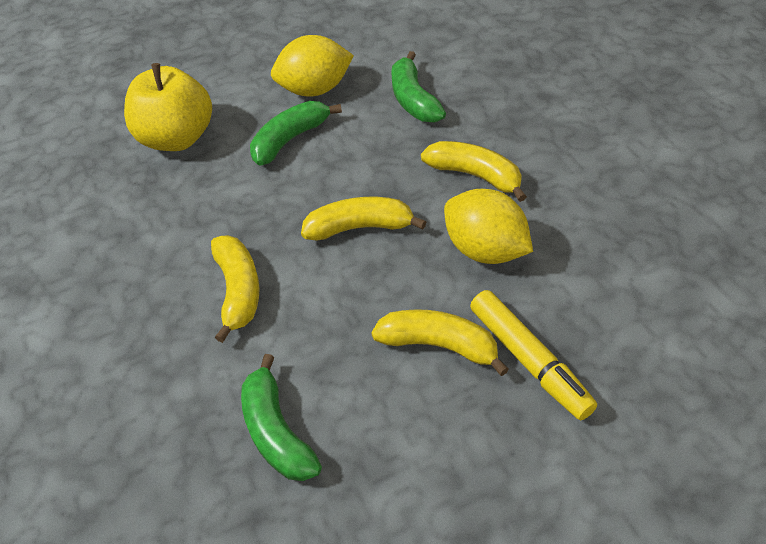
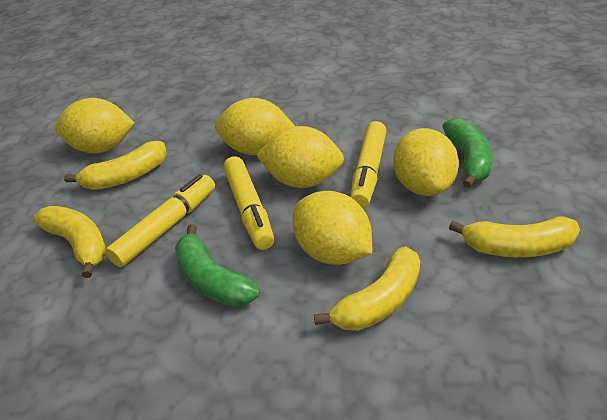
green banana: 3 -> 2
yellow apple: 1 -> 0
yellow lemon: 2 -> 5
yellow marker: 1 -> 3

